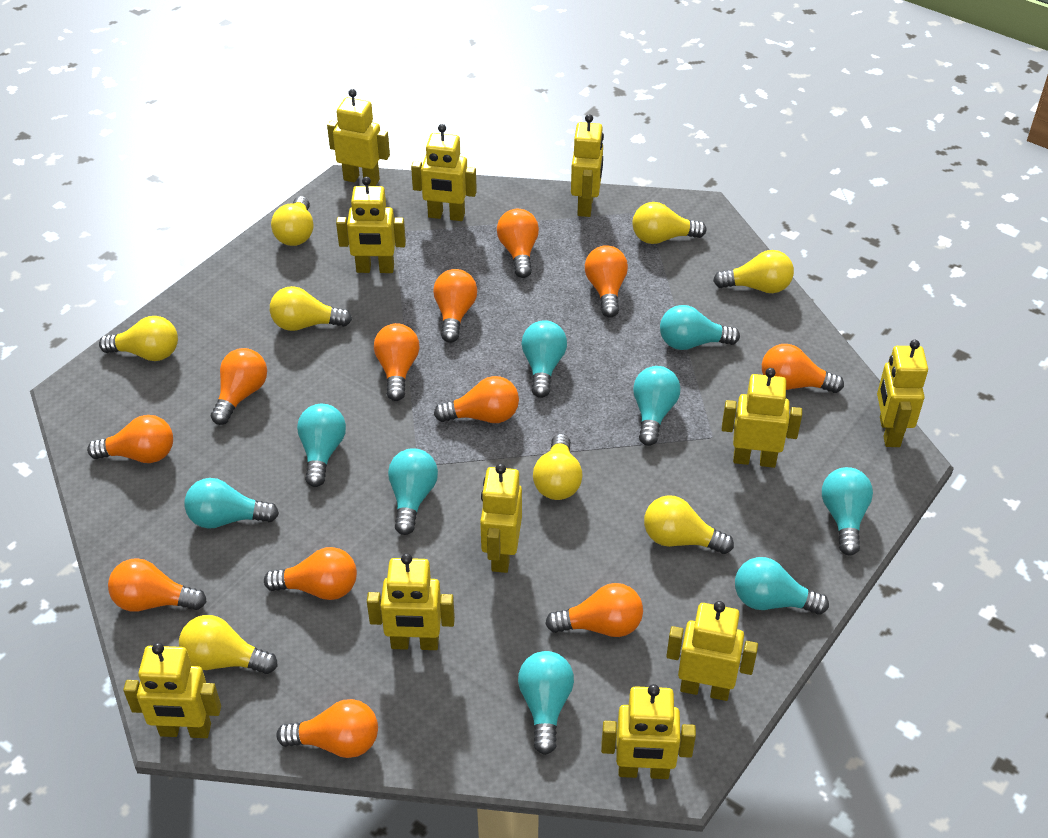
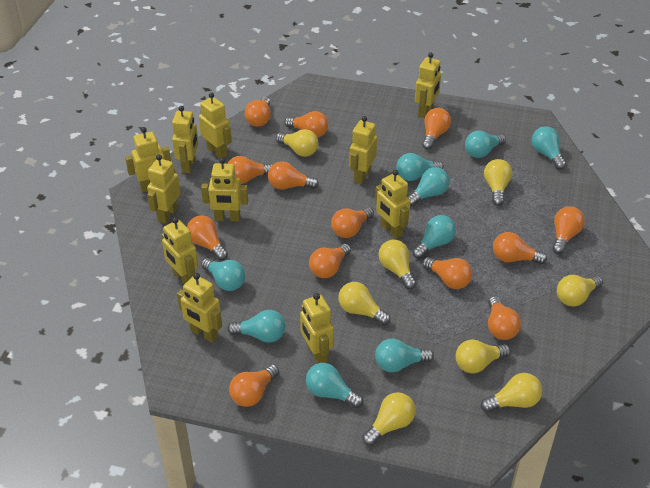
orange light bulb: 12 -> 13

